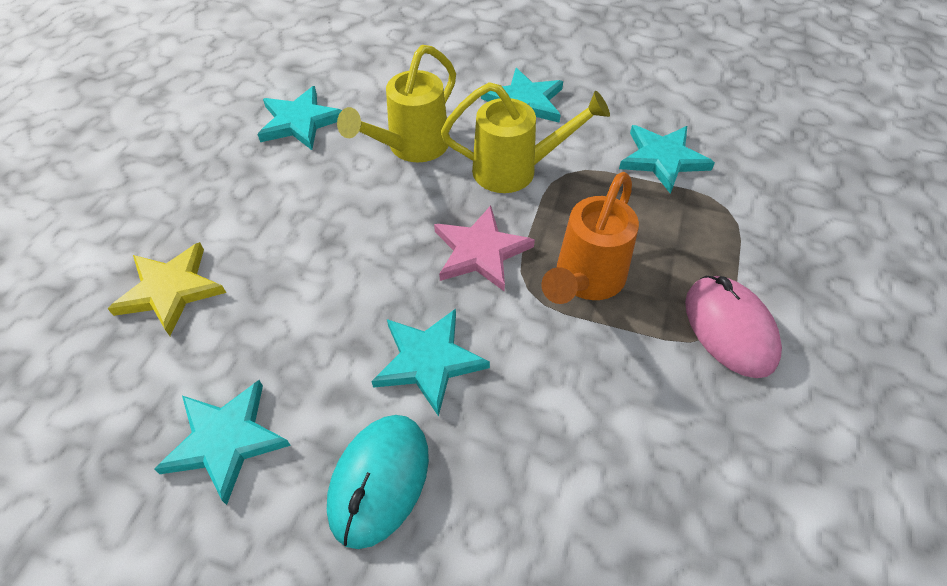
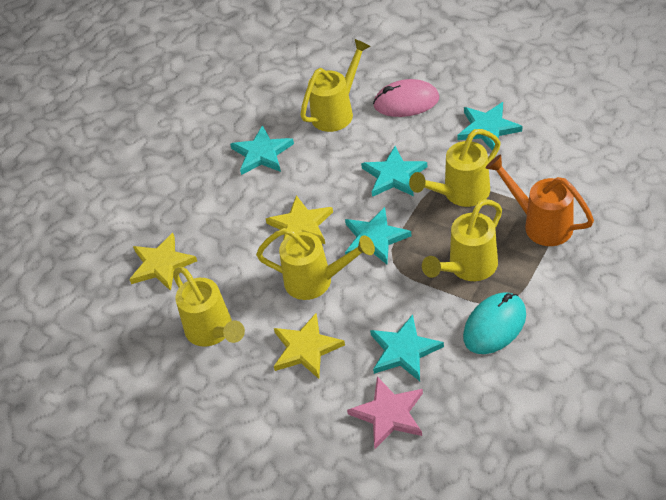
yellow star: 1 -> 3
yellow watering can: 2 -> 5

